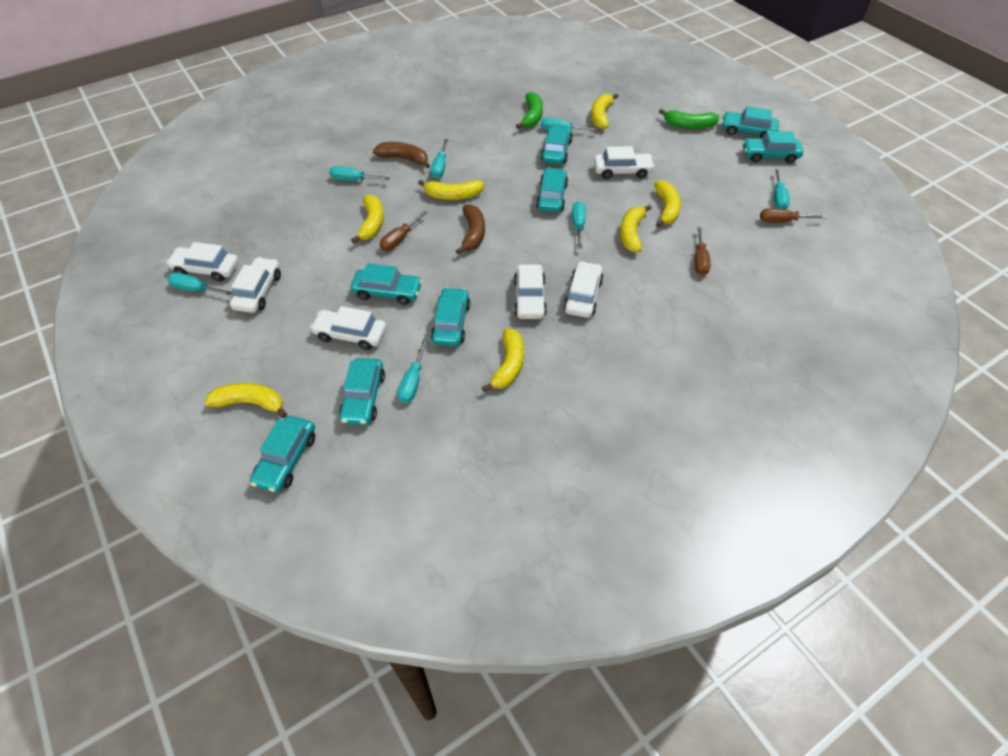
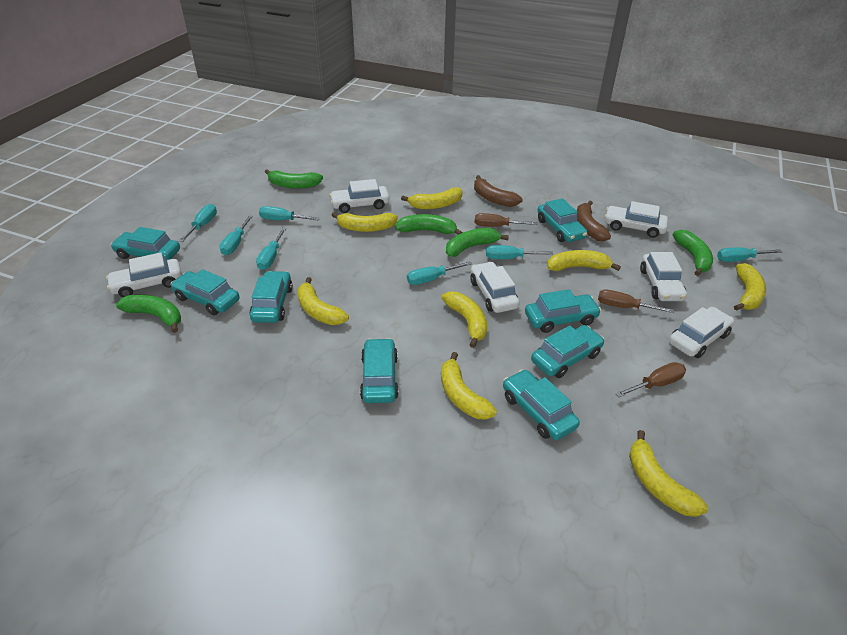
green banana: 2 -> 5
yellow banana: 7 -> 8

